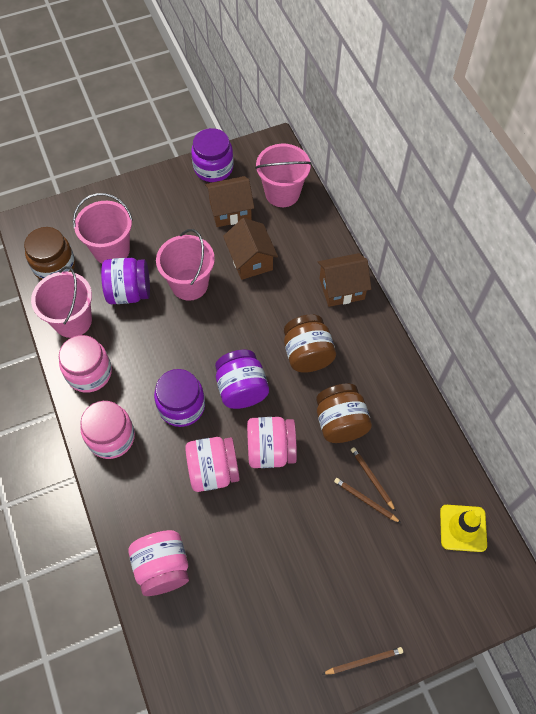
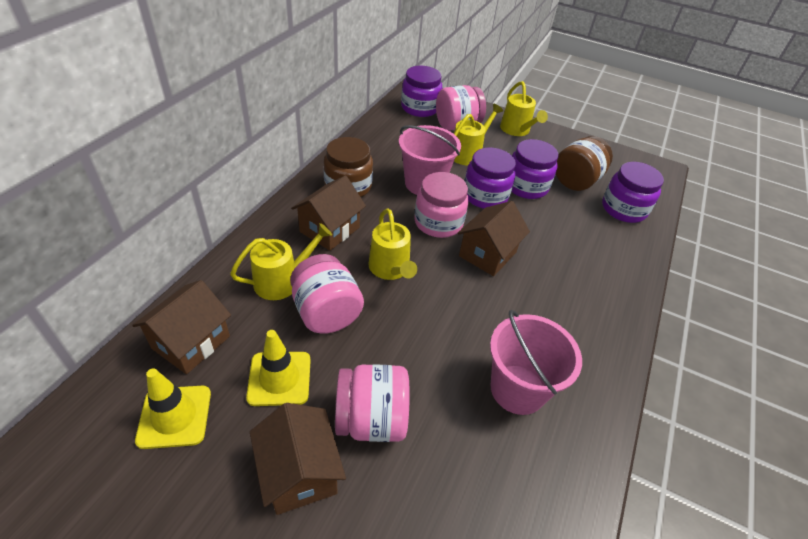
brown house: 3 -> 4
brown jar: 3 -> 2
brown pencil: 3 -> 0
pink bucket: 4 -> 2
pink jar: 5 -> 4
yellow traffic cone: 1 -> 2
yellow watering can: 0 -> 4

